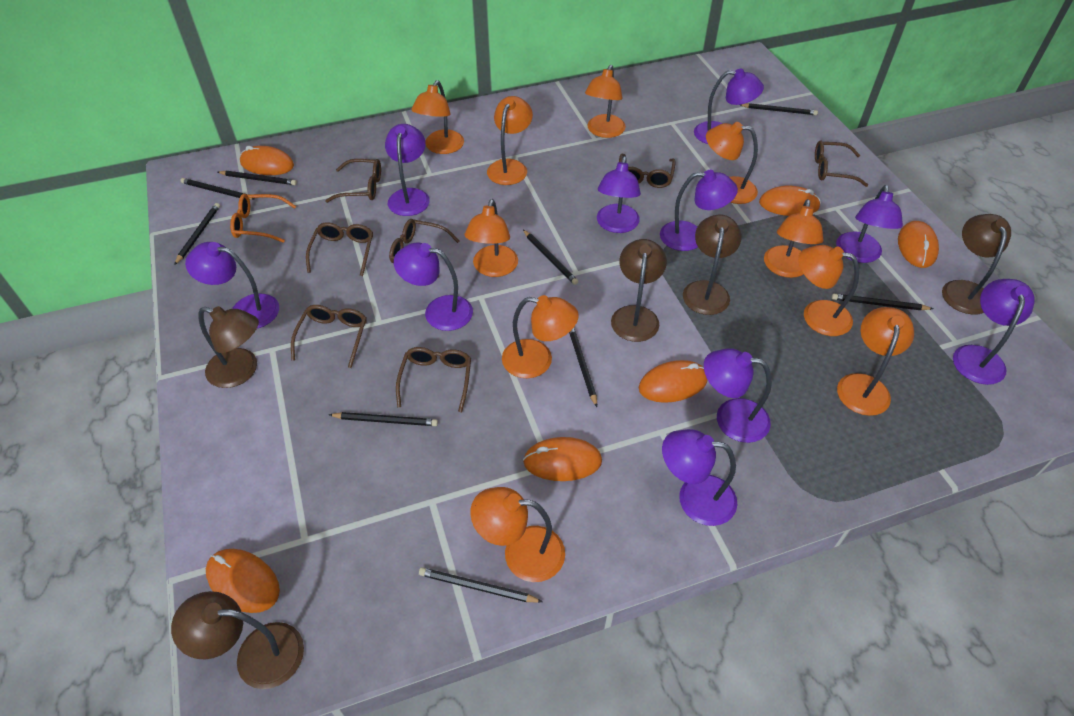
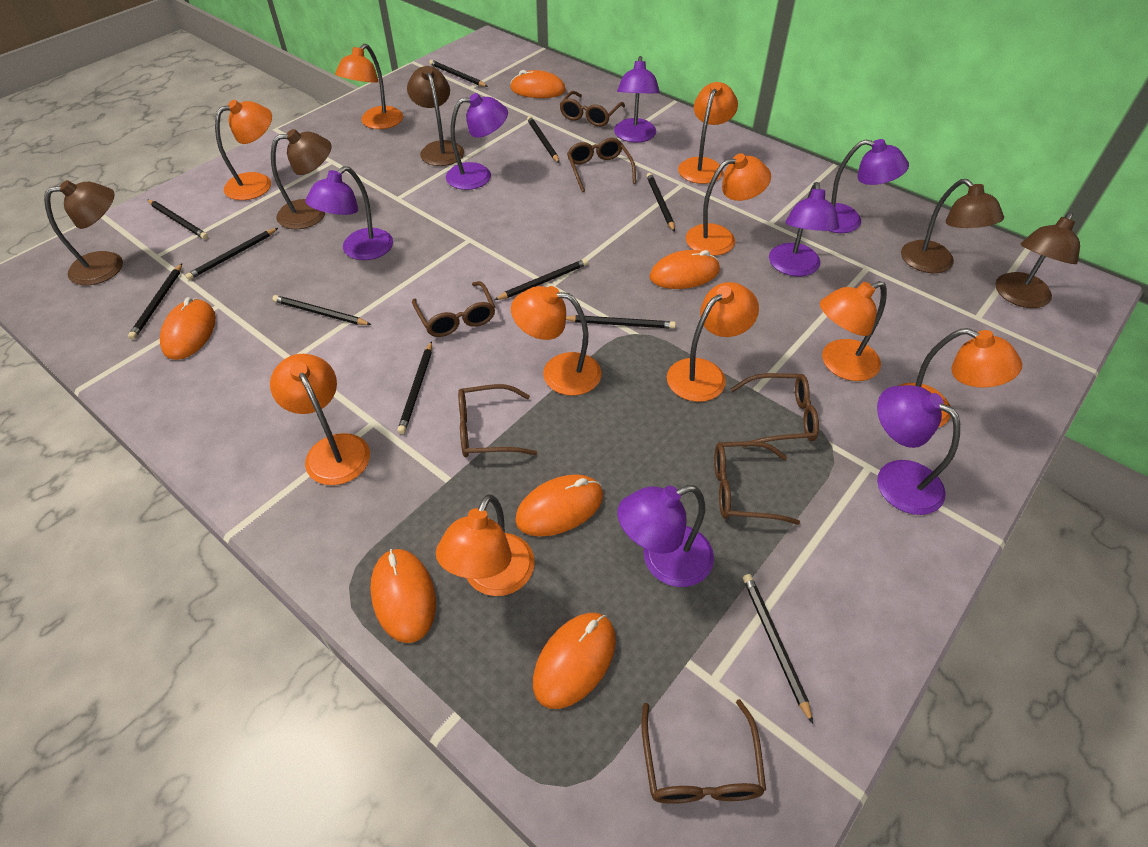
black pencil: 9 -> 11
orange glasses: 1 -> 0
purple lamp: 10 -> 7

